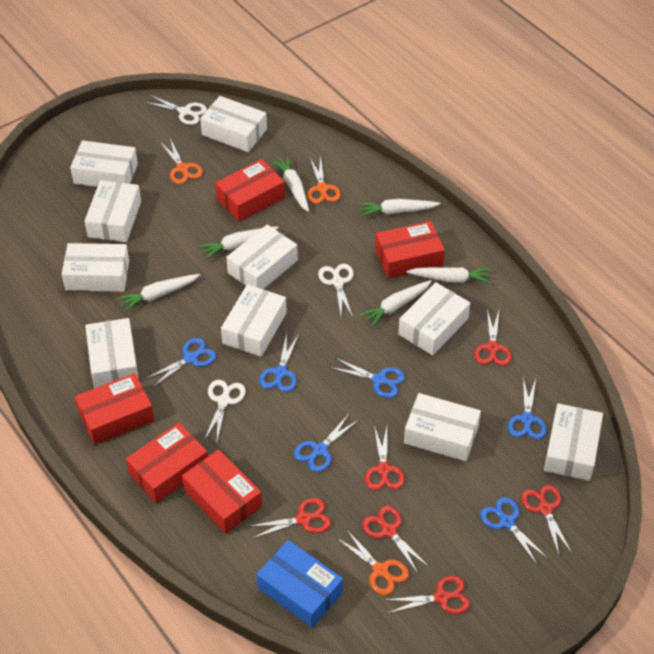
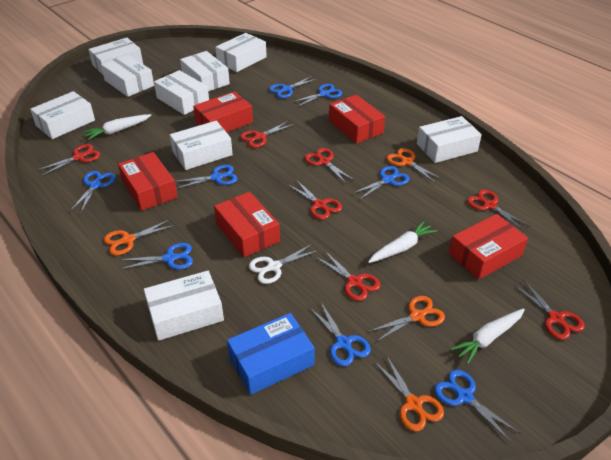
blue scissors: 6 -> 8
orange scissors: 3 -> 4
red scissors: 6 -> 7
white box: 10 -> 9
white carrot: 6 -> 3
white scissors: 3 -> 1

